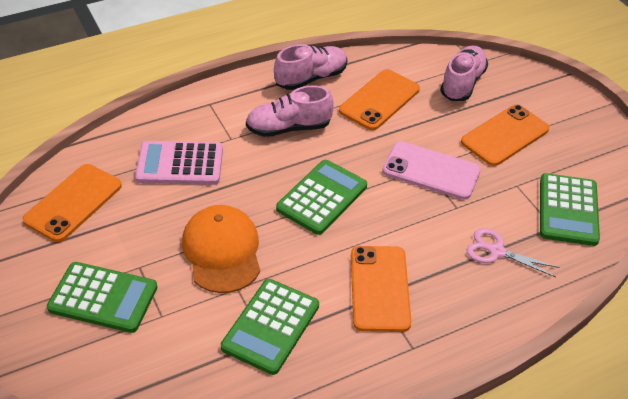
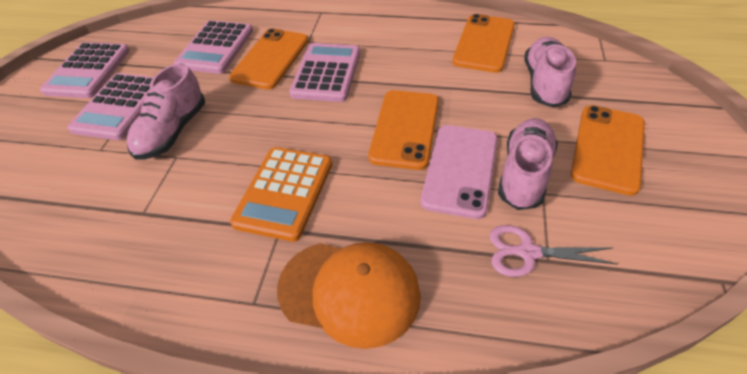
green calculator: 4 -> 0
orange calculator: 0 -> 1
pink calculator: 1 -> 4

